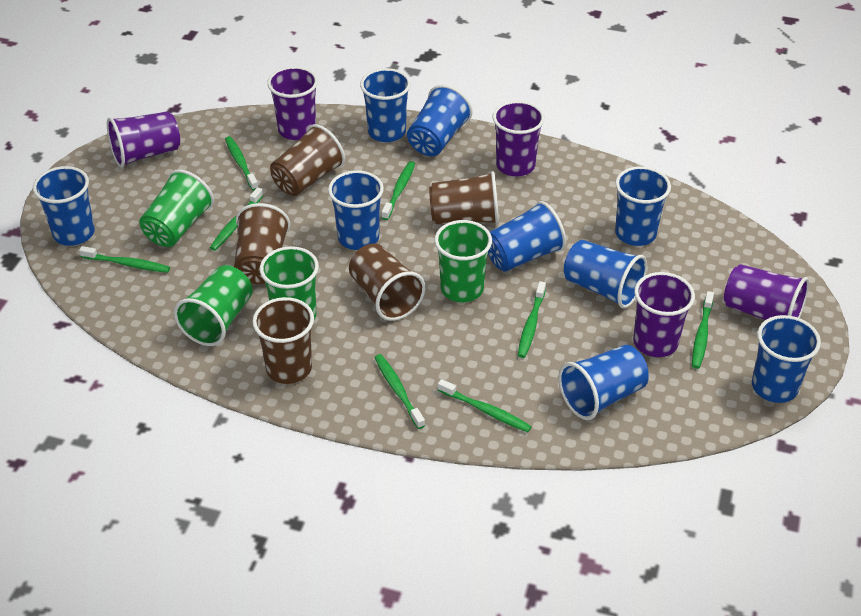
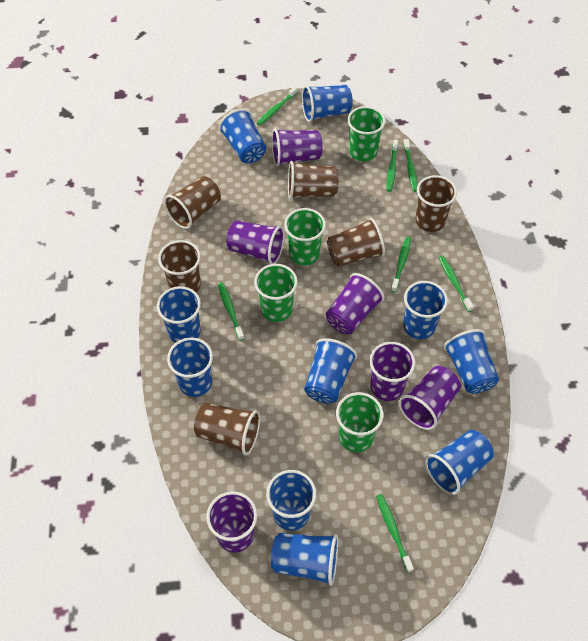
blue cup: 9 -> 10
brown cup: 5 -> 6
green toothbrush: 8 -> 7
purple cup: 5 -> 6

